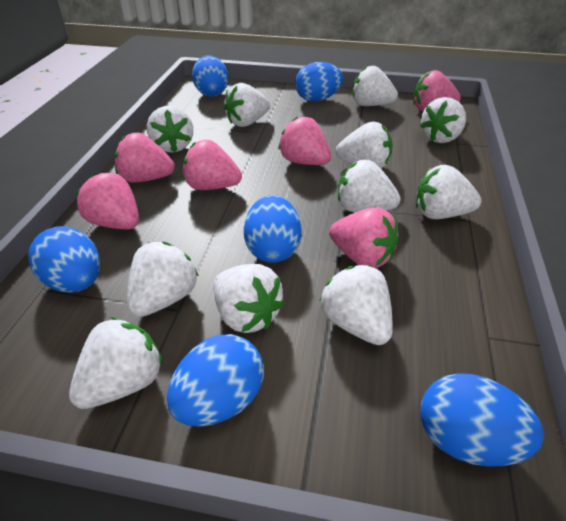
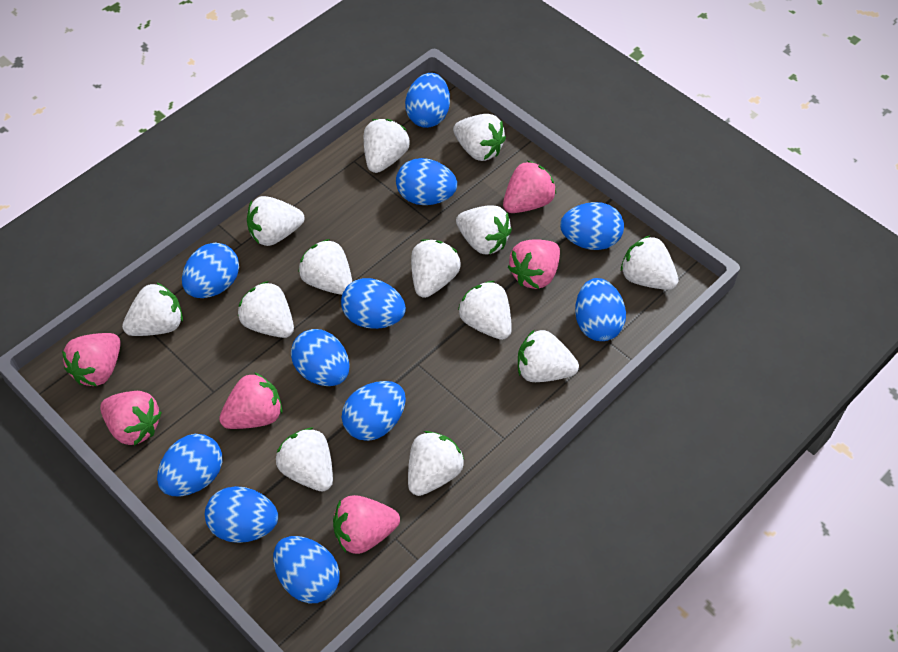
blue egg: 6 -> 11
white strawberry: 11 -> 13

